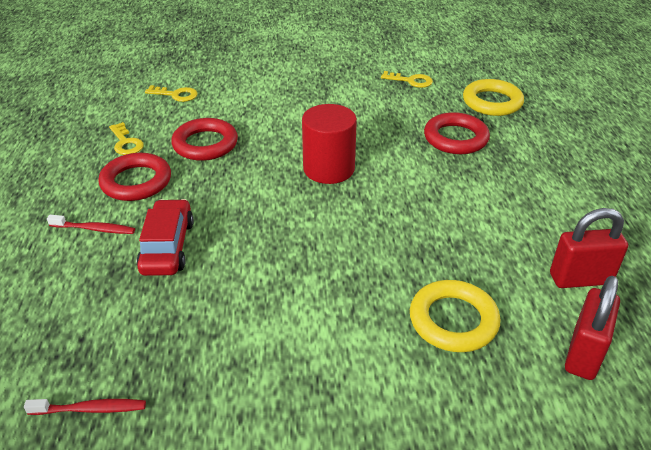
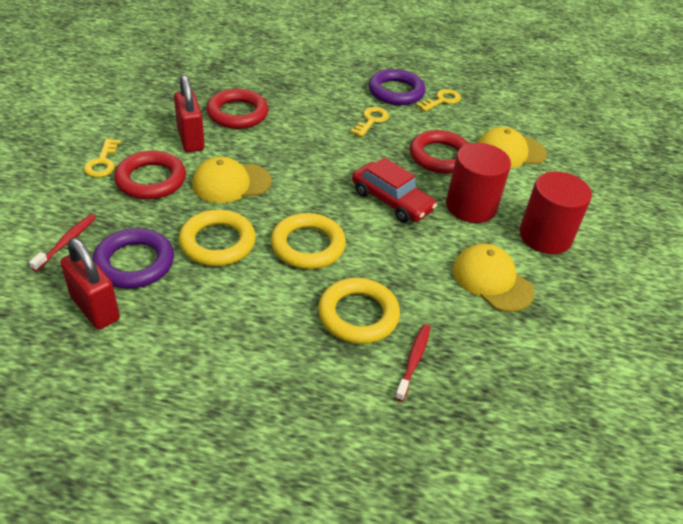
purple ring: 0 -> 2
red cylinder: 1 -> 2
yellow cap: 0 -> 3
yellow ring: 2 -> 3

